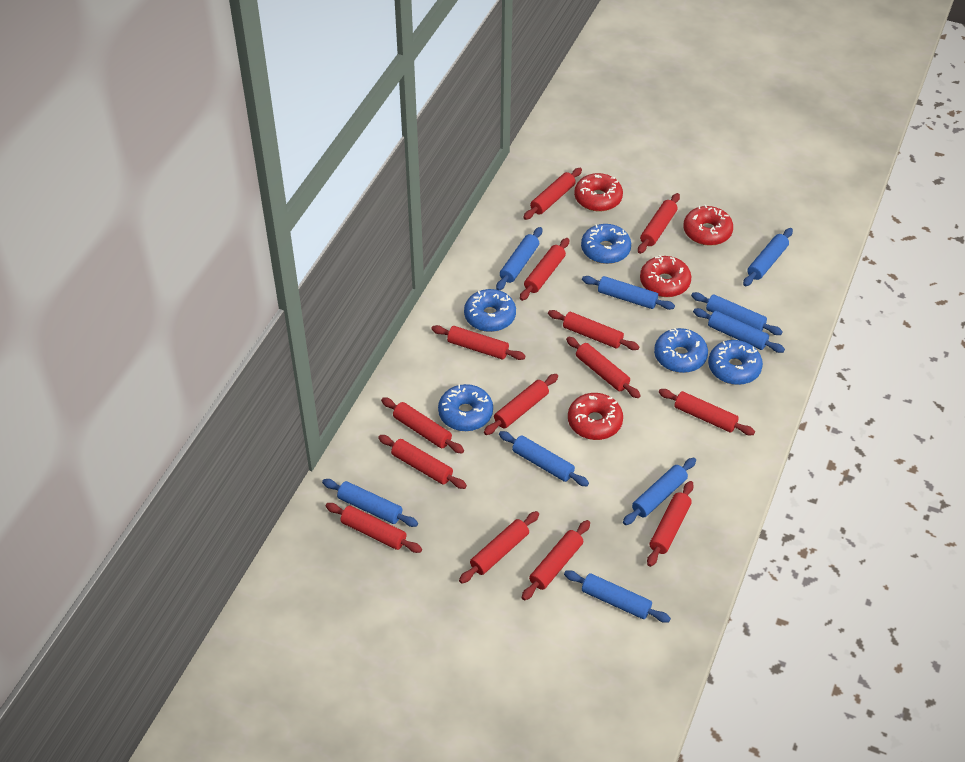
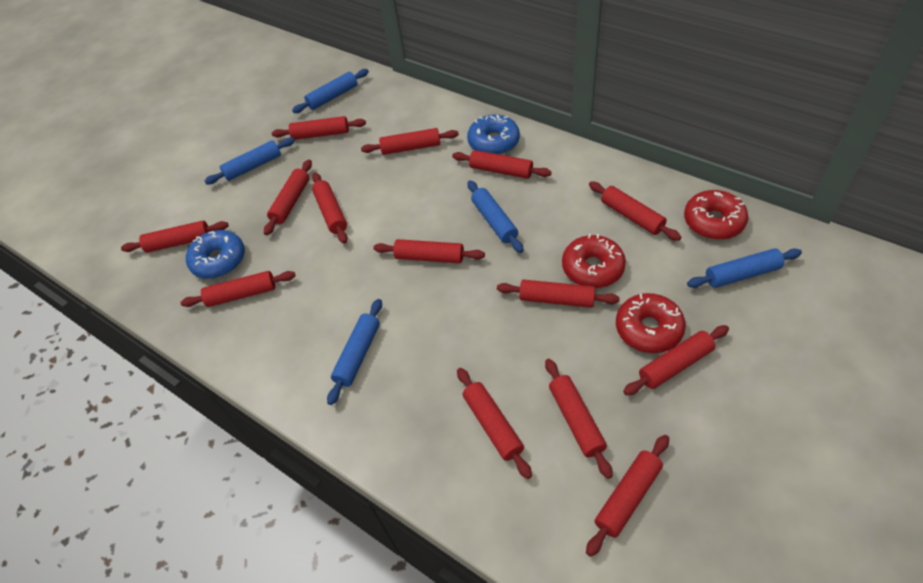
blue donut: 5 -> 2
blue rolling pin: 9 -> 5
red donut: 4 -> 3

